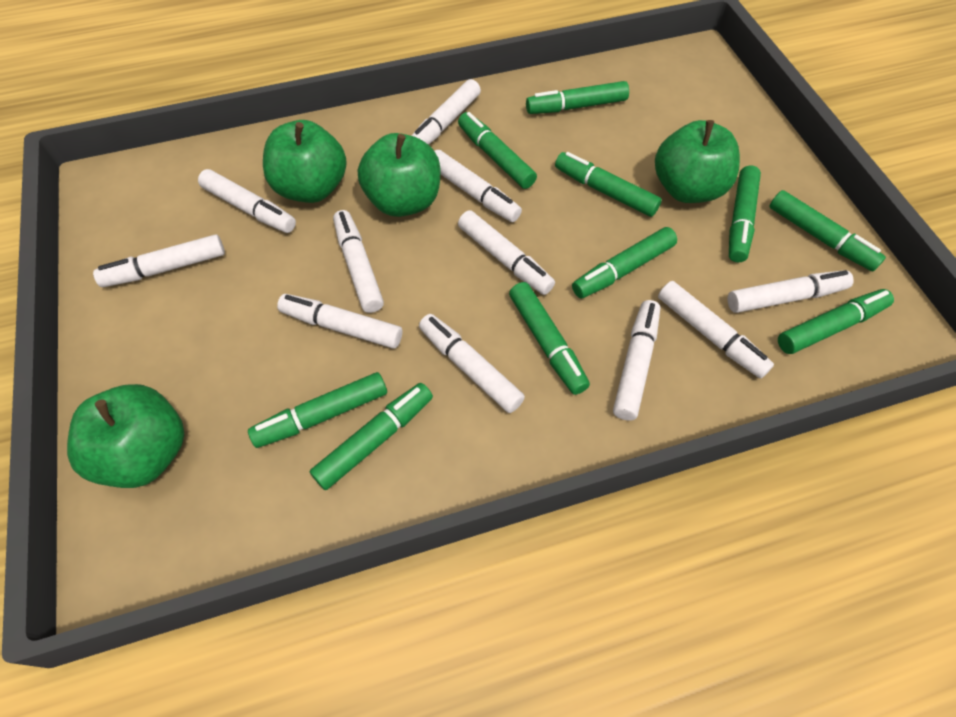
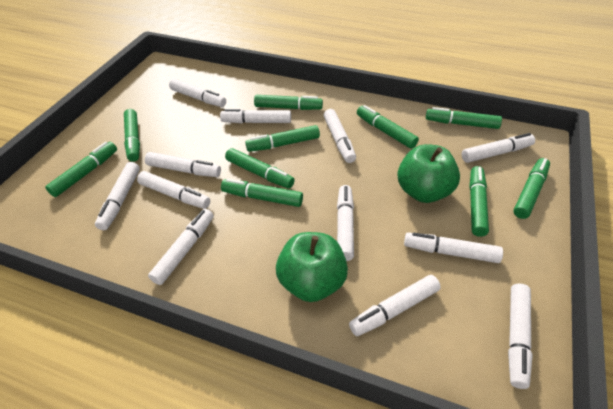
green apple: 4 -> 2
white marker: 11 -> 12

